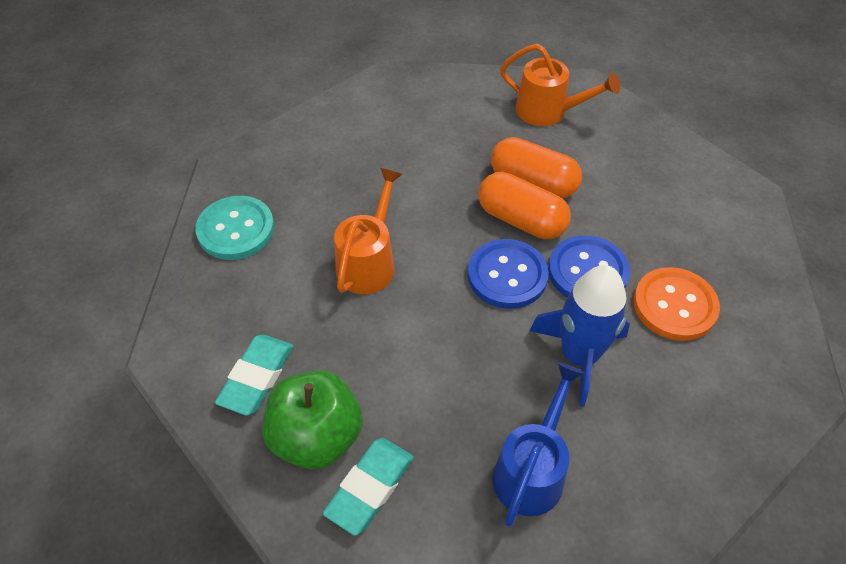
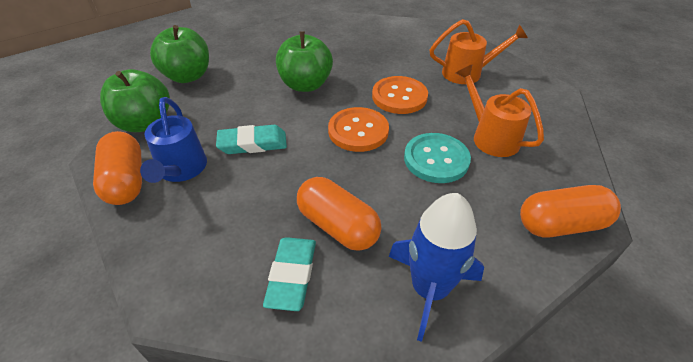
blue button: 2 -> 0
green apple: 1 -> 3
orange button: 1 -> 2
orange capsule: 2 -> 3

